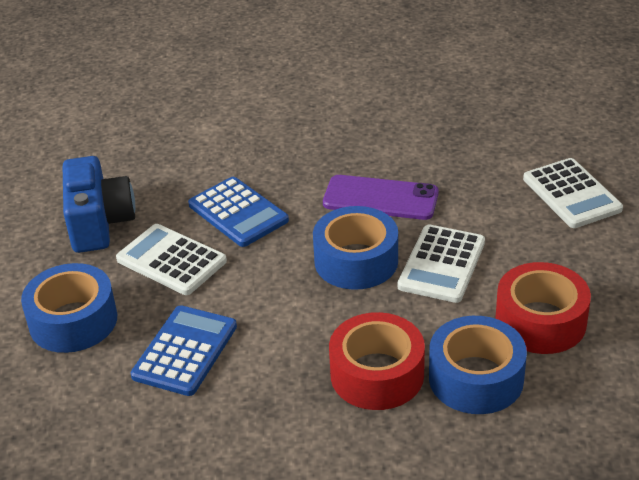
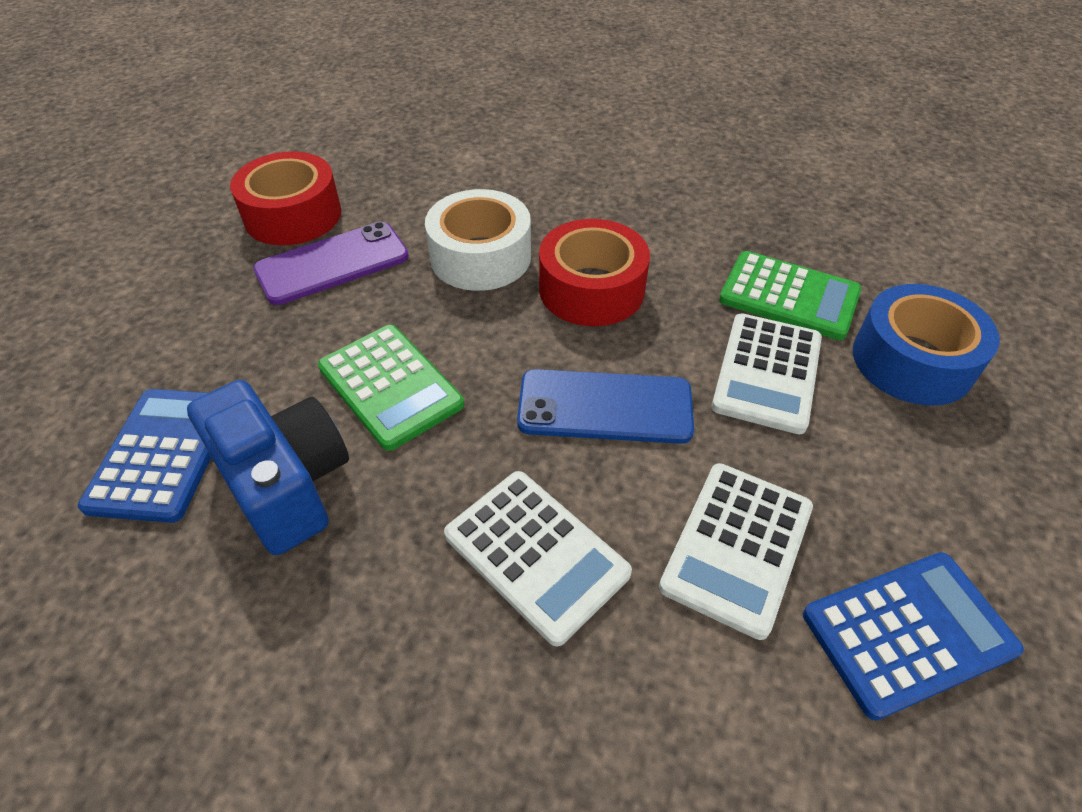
blue phone: 0 -> 1
blue tape: 3 -> 1
green calculator: 0 -> 2
white tape: 0 -> 1

